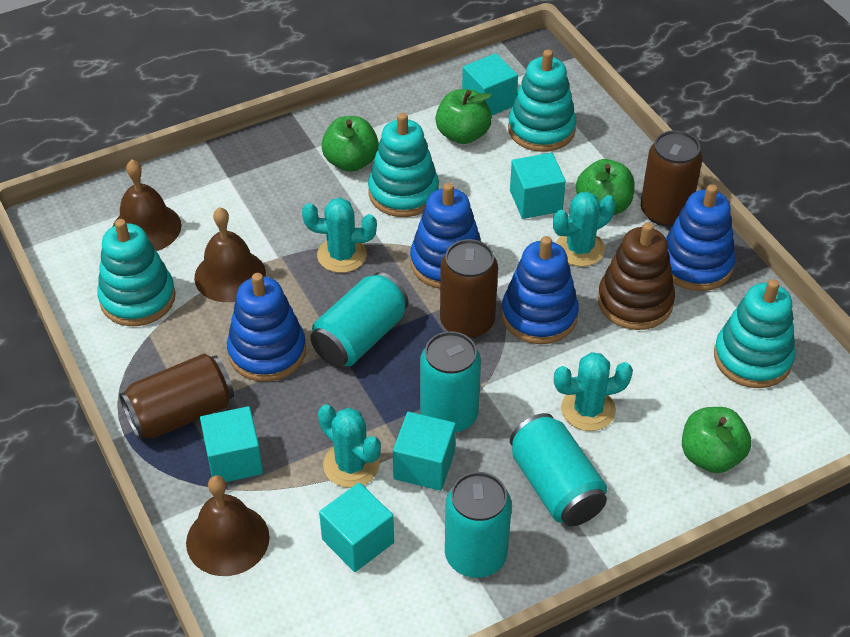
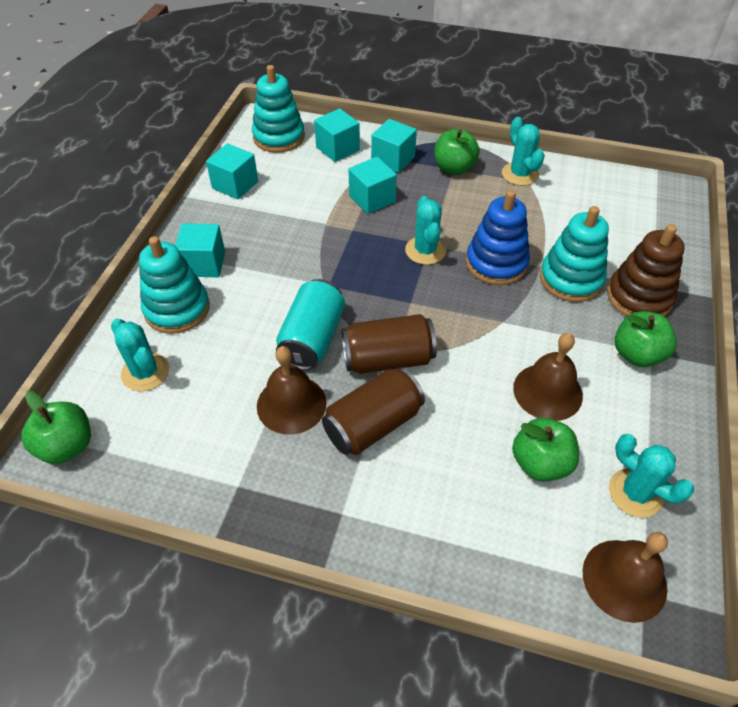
blue stacking toy: 4 -> 1
brown can: 3 -> 2
turquoise can: 4 -> 1
turquoise stacking toy: 4 -> 3

